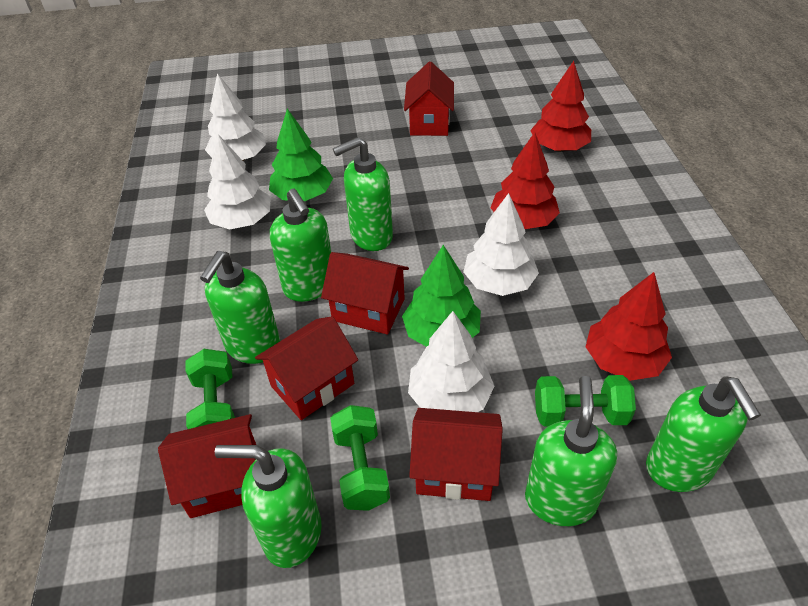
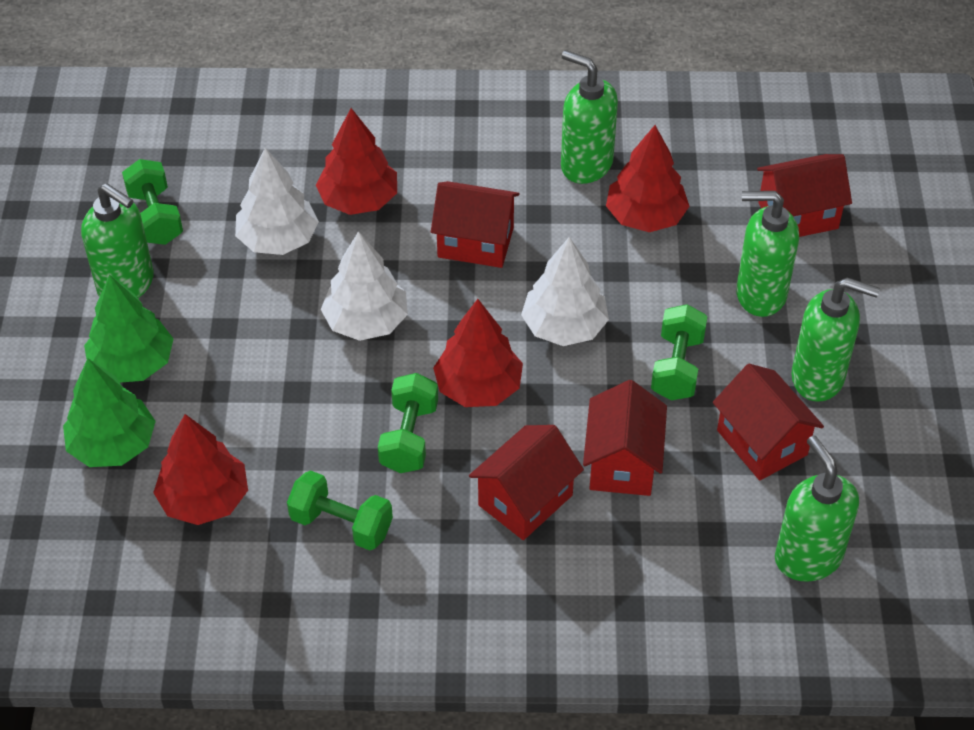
green dumbbell: 3 -> 4
green soap dispenser: 6 -> 5
red tree: 3 -> 4
white tree: 4 -> 3

